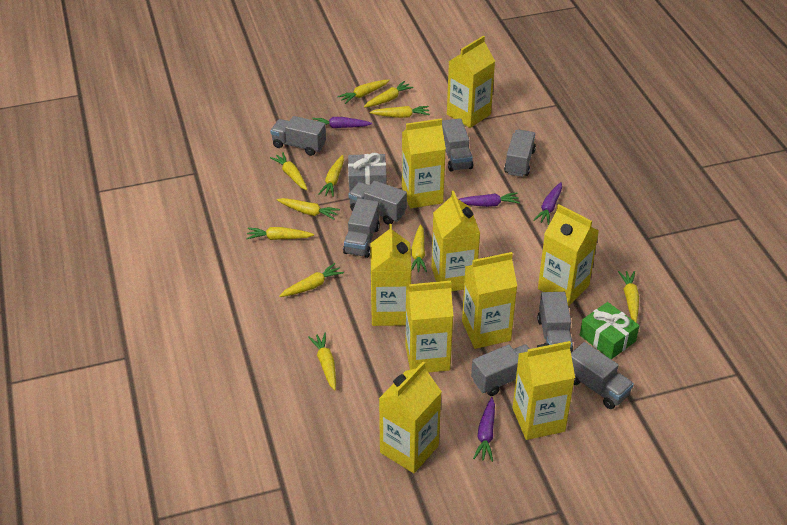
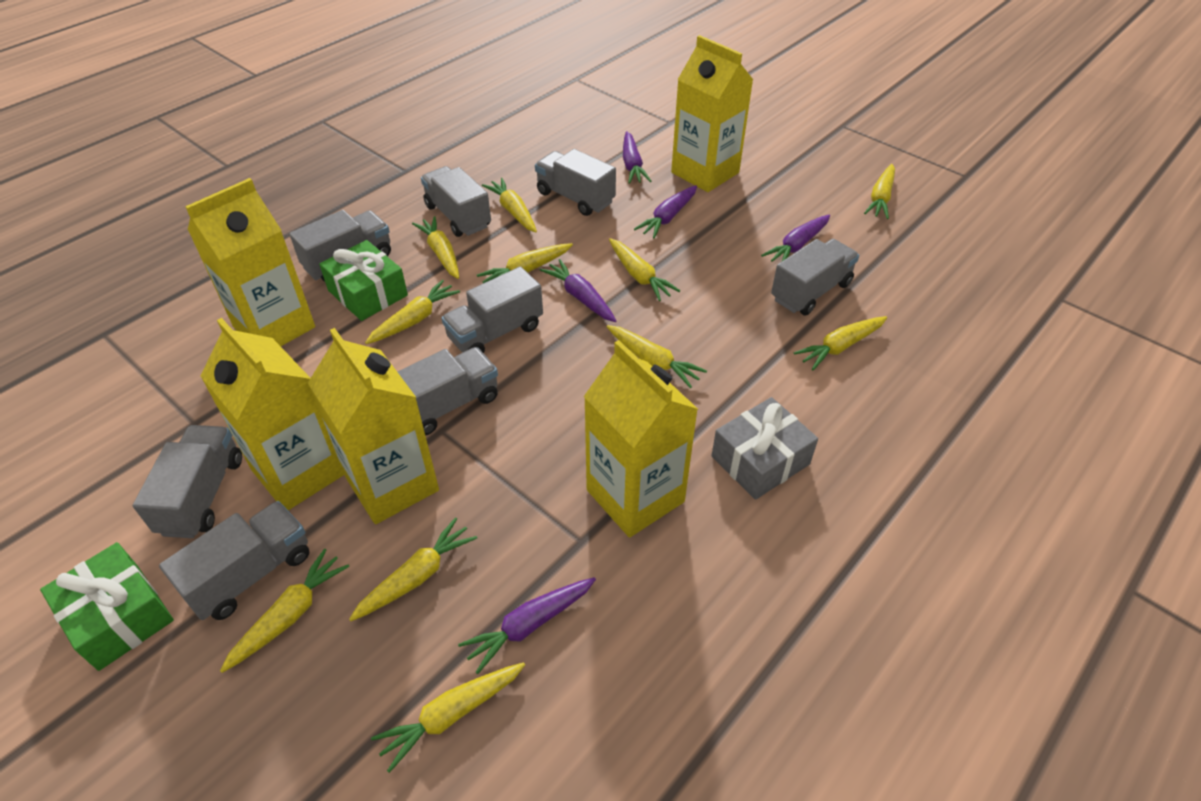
green gift: 1 -> 2
purple carrot: 4 -> 5
yellow carton: 9 -> 5

